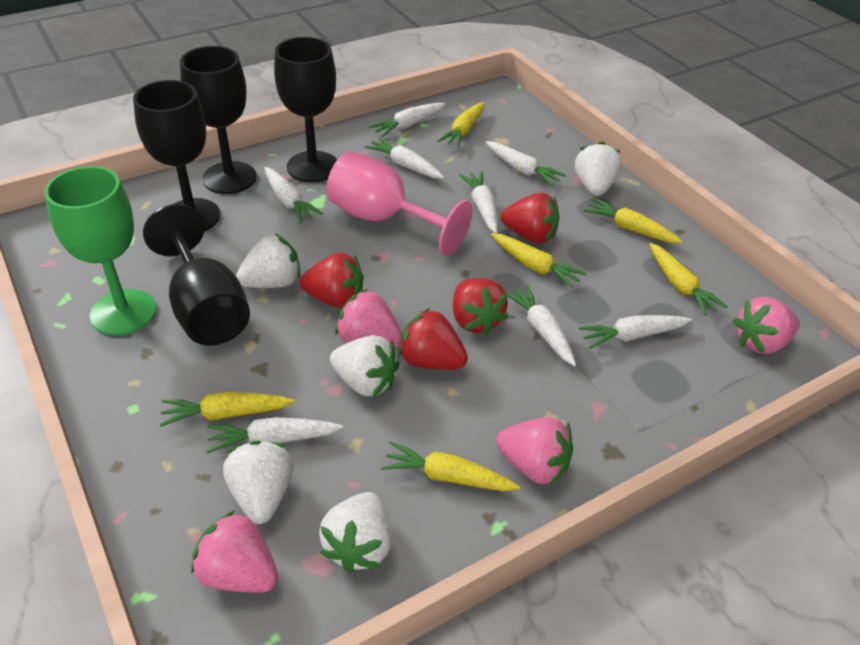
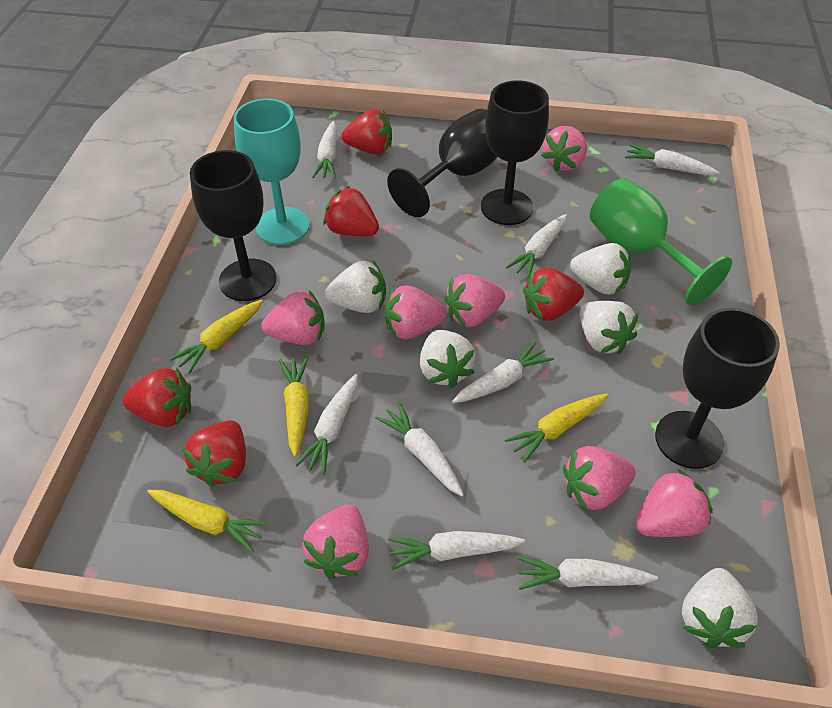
pink goblet: 1 -> 0
pink strawberry: 4 -> 7
red strawberry: 4 -> 5
turquoise goblet: 0 -> 1
yellow carrot: 6 -> 4

